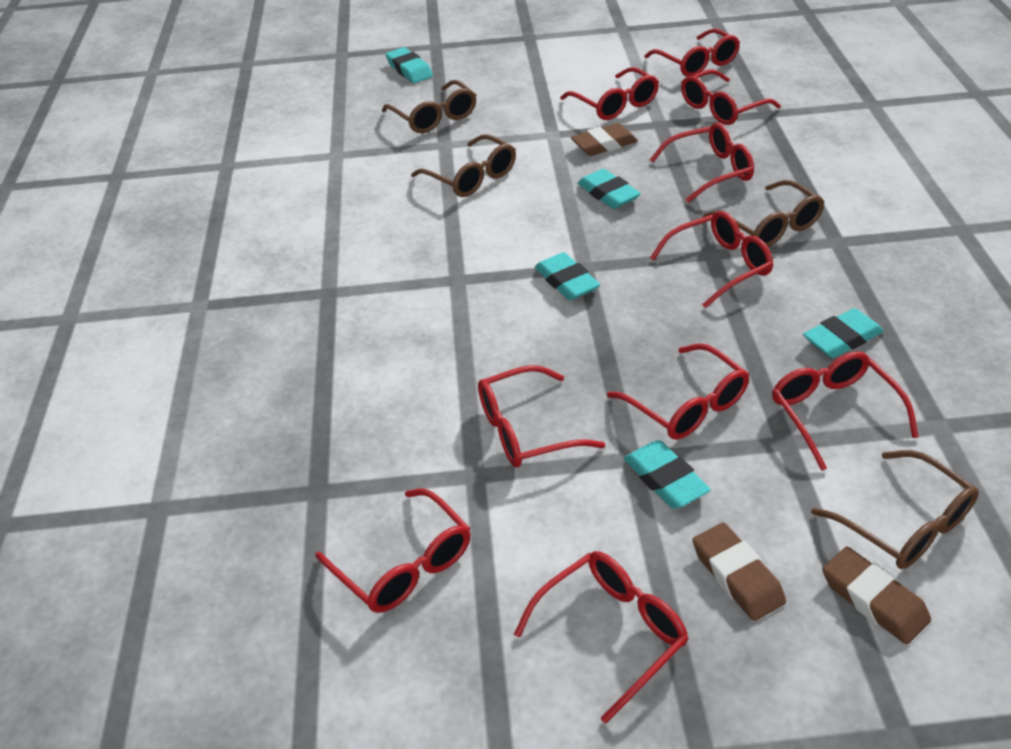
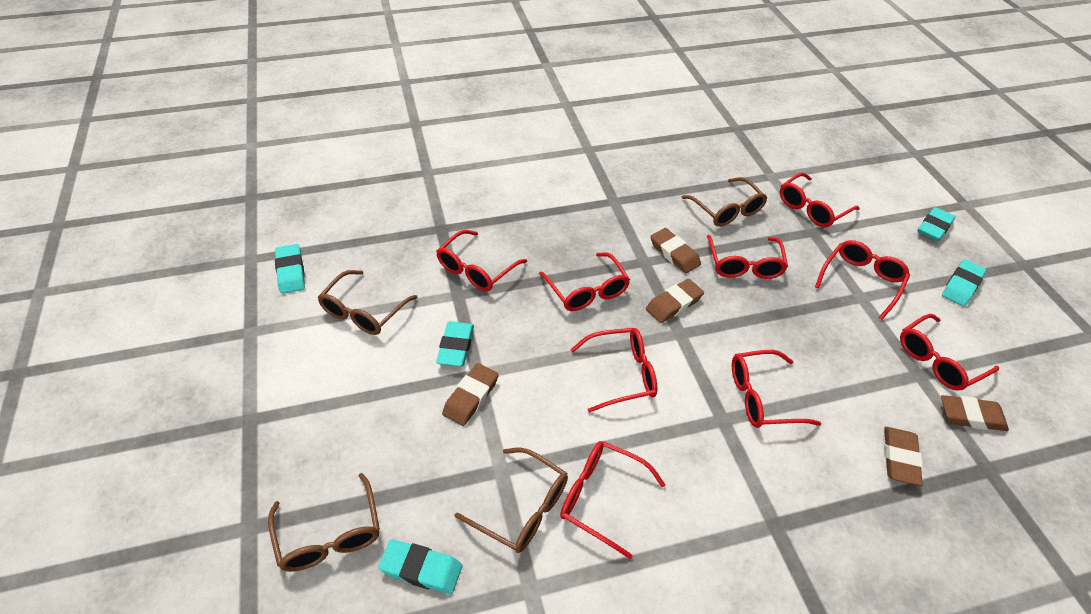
brown eraser: 3 -> 5
red glasses: 10 -> 9

